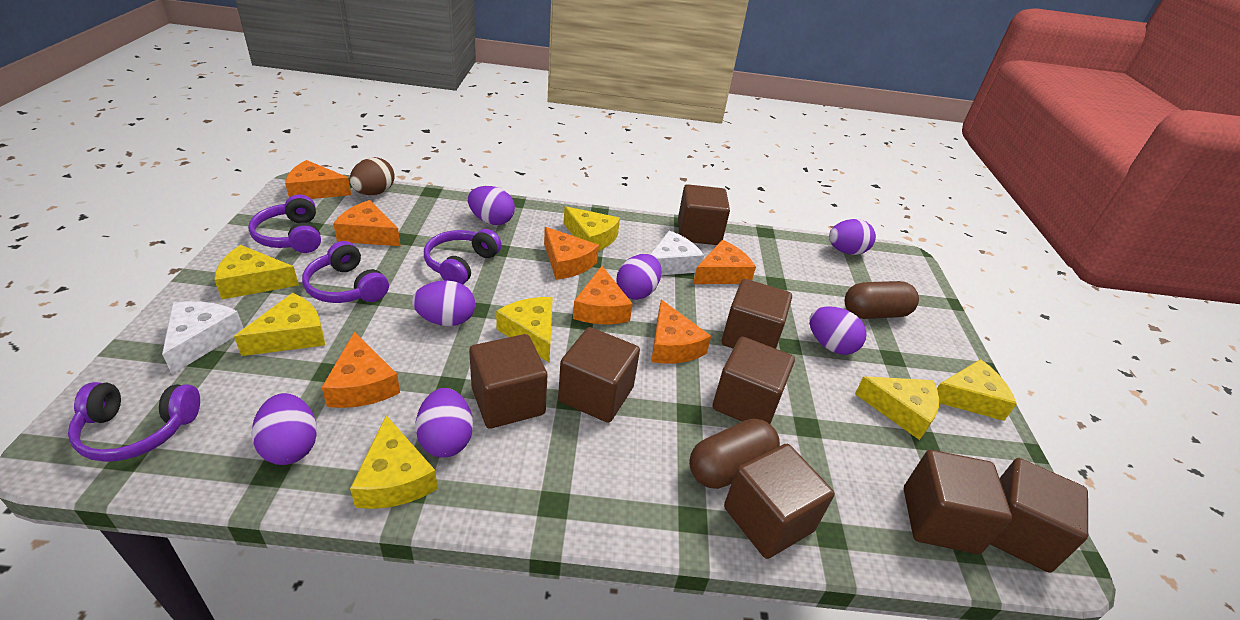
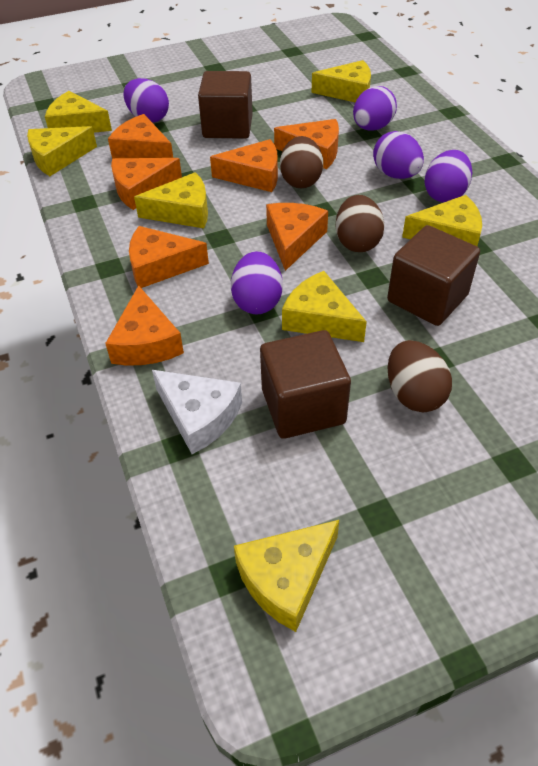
brown capsule: 2 -> 0
brown cube: 8 -> 3
brown egg: 1 -> 3
purple egg: 7 -> 5
purple headphones: 4 -> 0
white cheese: 2 -> 1

